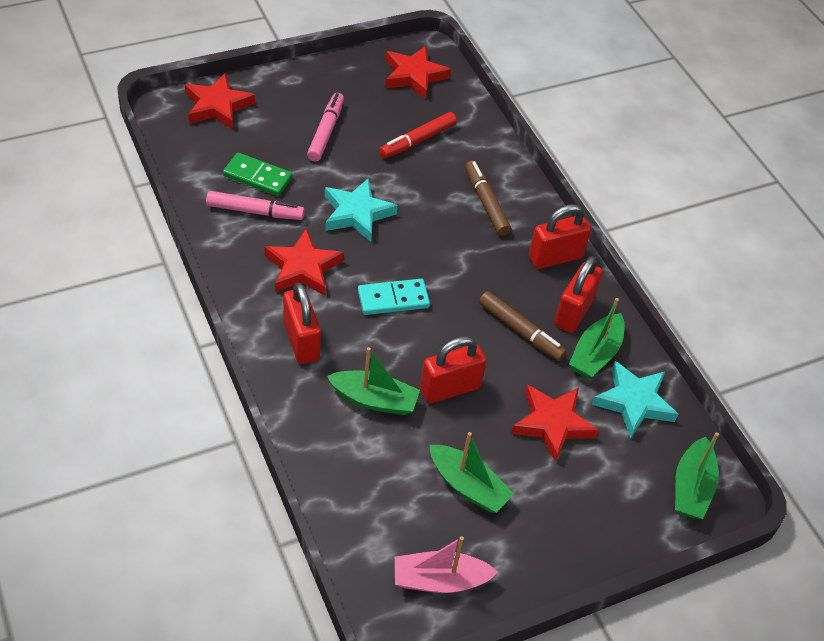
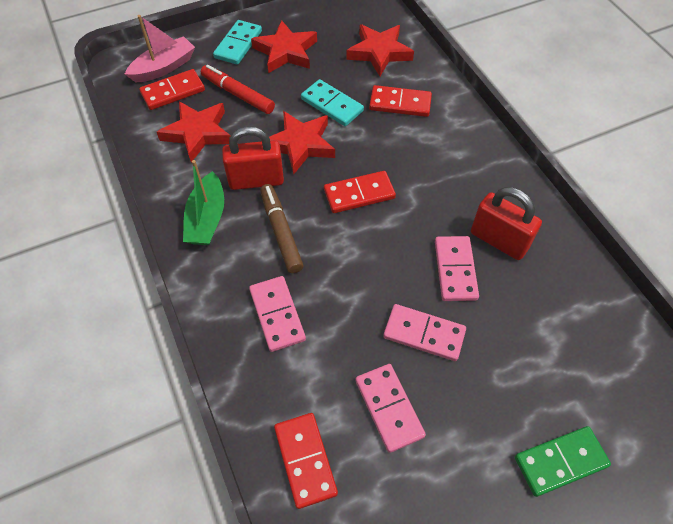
brown marker: 2 -> 1
green boat: 4 -> 1
pink domino: 0 -> 4
pink marker: 2 -> 0
red domino: 0 -> 4
red padlock: 4 -> 2
turquoise domino: 1 -> 2
turquoise star: 2 -> 0

